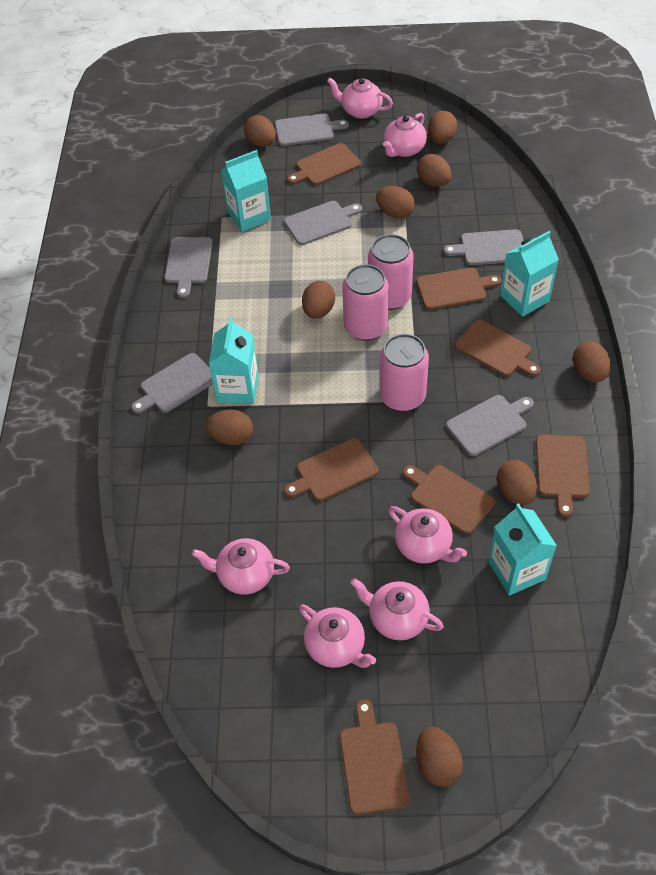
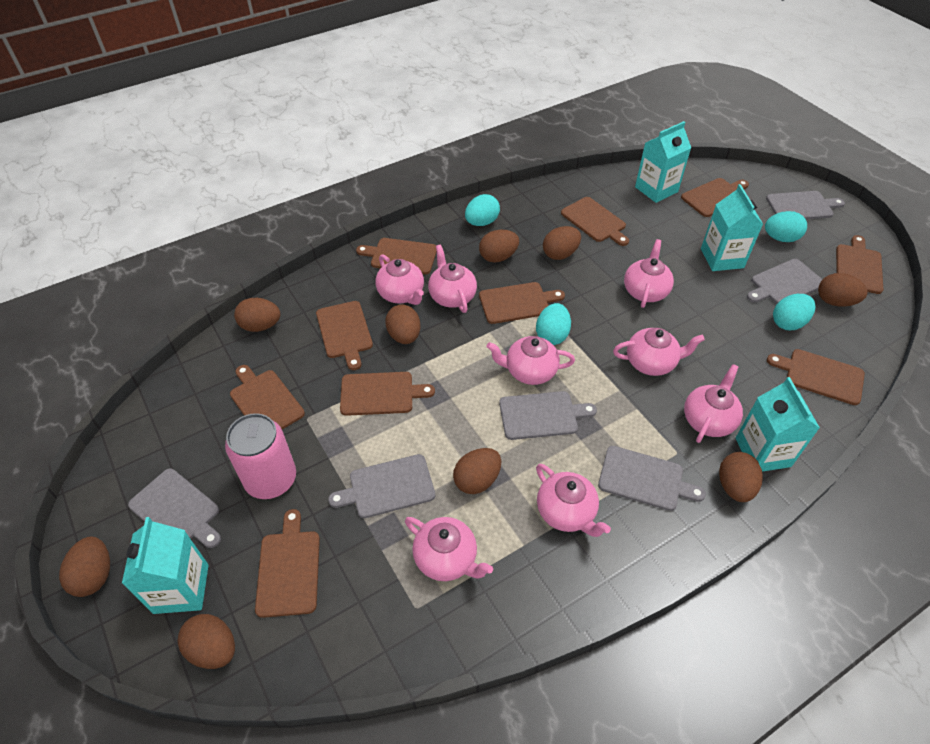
brown cutting board: 7 -> 10
pink can: 3 -> 1
pink teapot: 6 -> 8
turquoise egg: 0 -> 4

